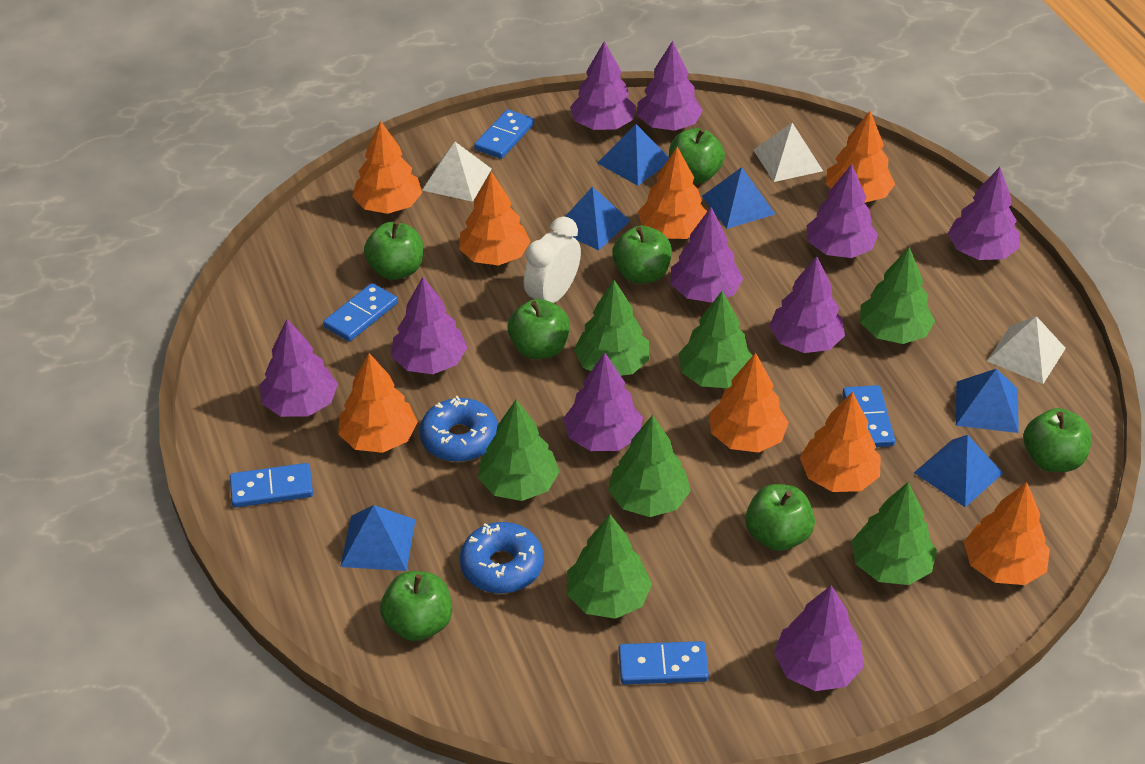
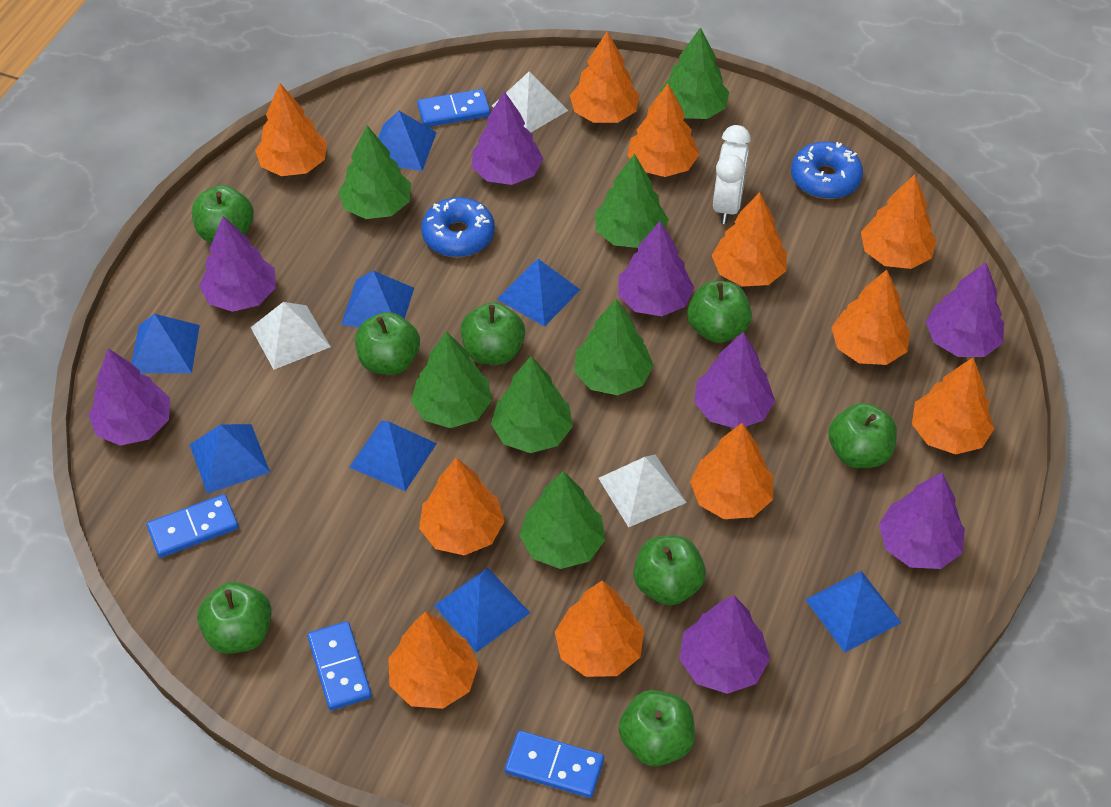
blue domino: 5 -> 4
blue pyramid: 6 -> 8
green apple: 7 -> 8
orange tree: 8 -> 11
purple tree: 10 -> 8

